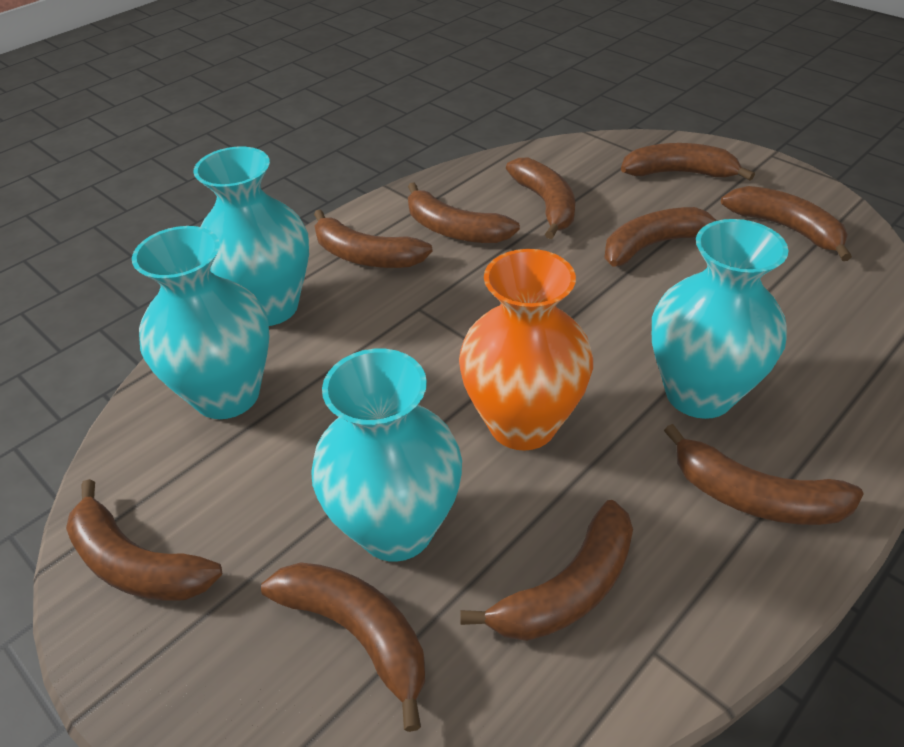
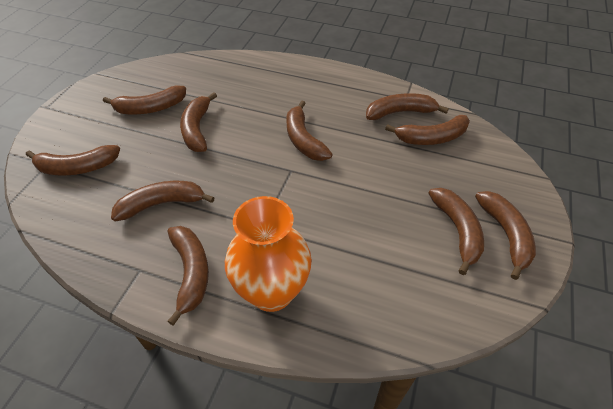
turquoise vase: 4 -> 0

